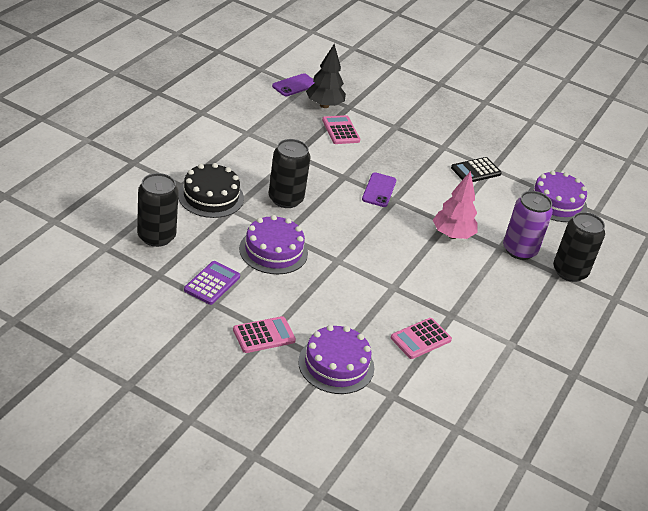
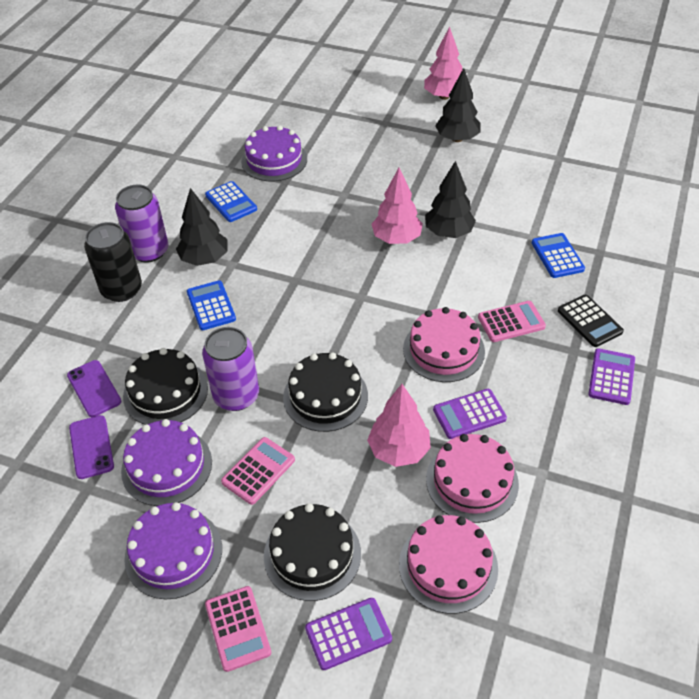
black cake: 1 -> 3
black can: 3 -> 1
black tree: 1 -> 3
blue calculator: 0 -> 3
pink cake: 0 -> 3
pink tree: 1 -> 3
purple calculator: 1 -> 3
purple can: 1 -> 2

